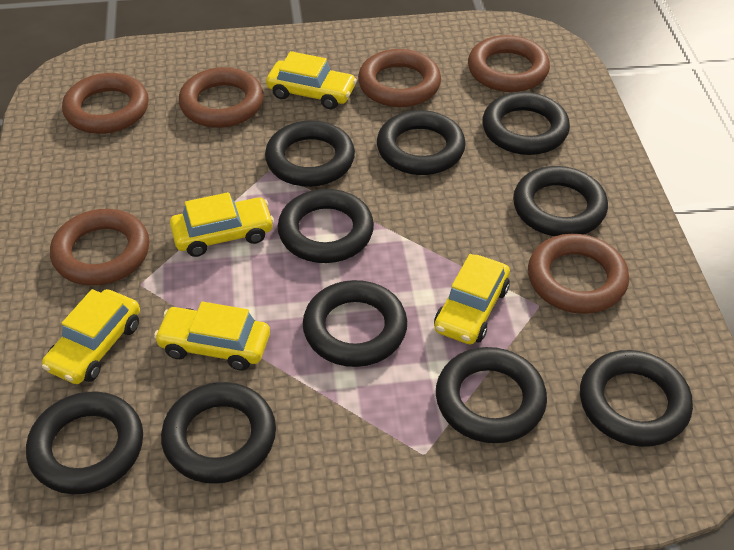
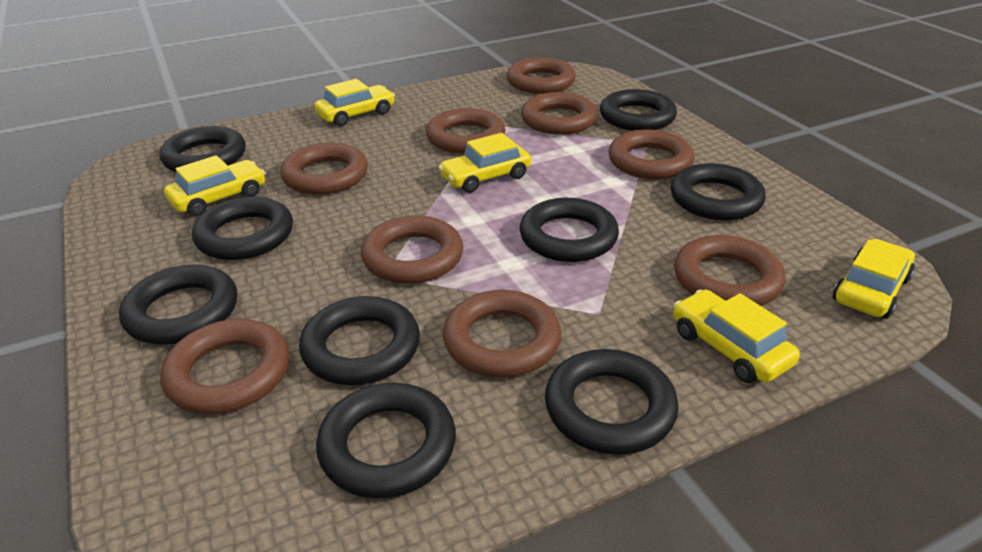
black ring: 10 -> 9
brown ring: 6 -> 9

